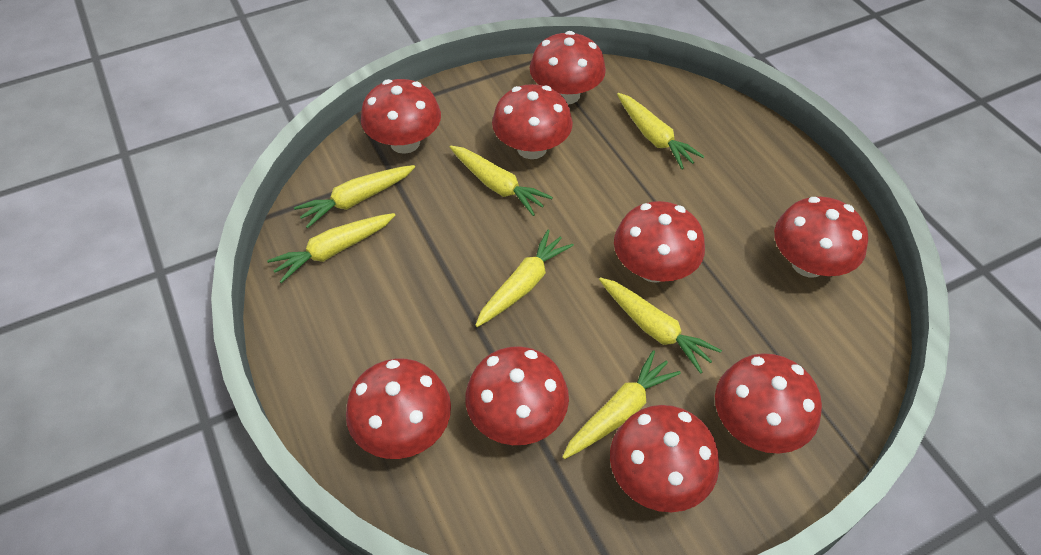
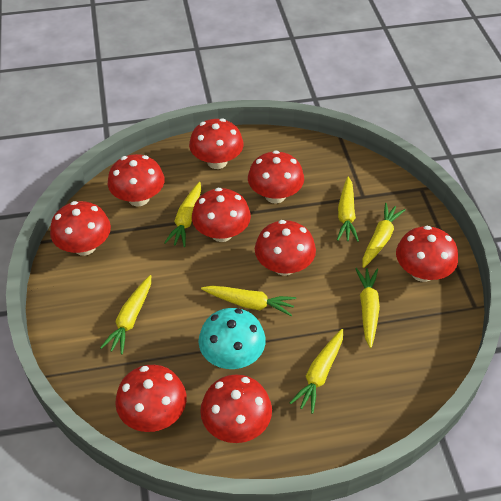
turquoise mushroom: 0 -> 1

